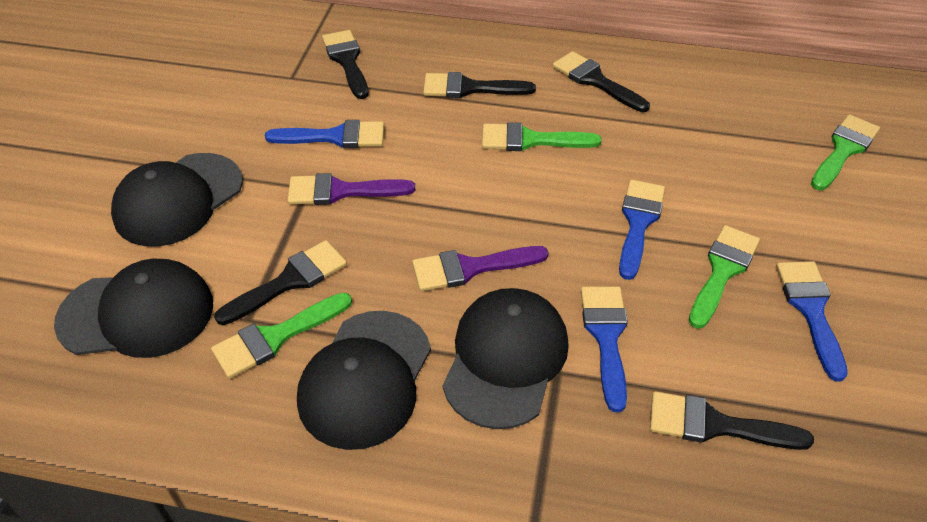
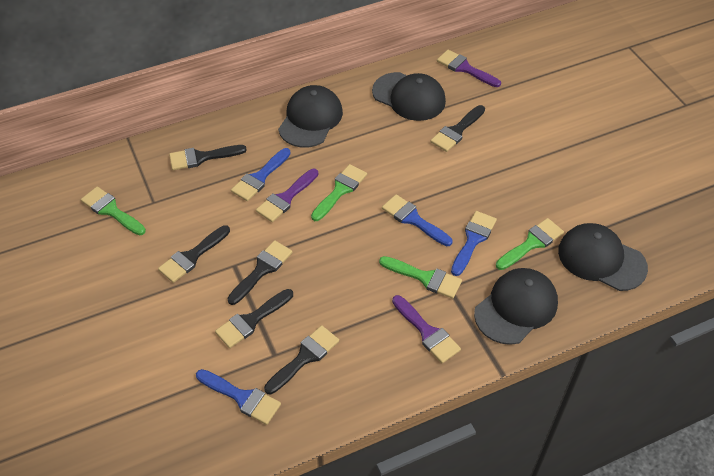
black brush: 5 -> 6
purple brush: 2 -> 3

